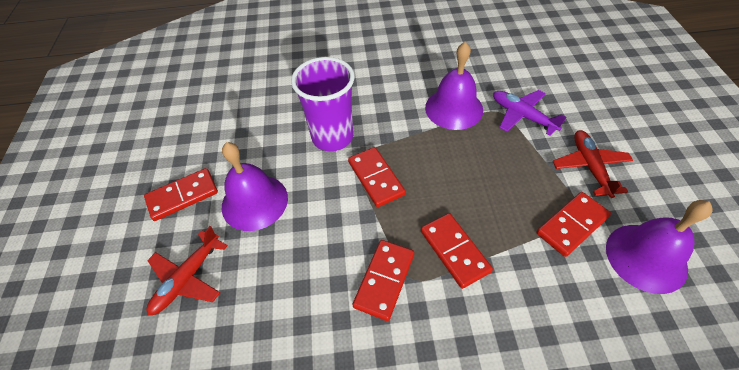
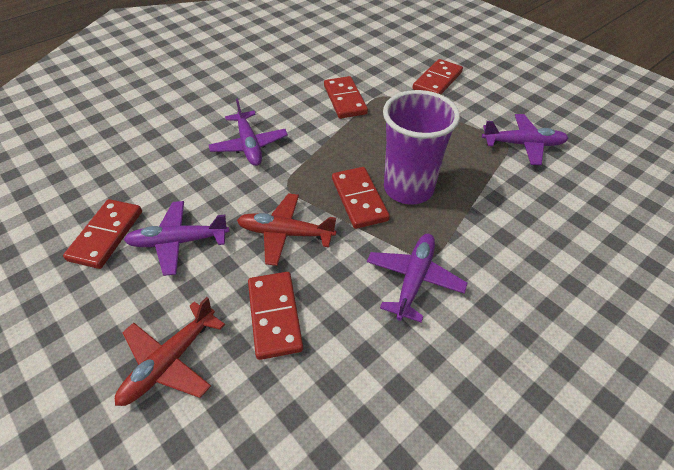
purple bell: 3 -> 0
purple plane: 1 -> 4

